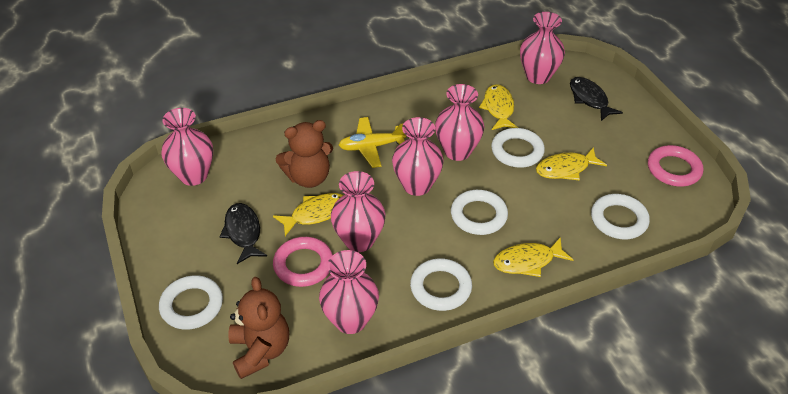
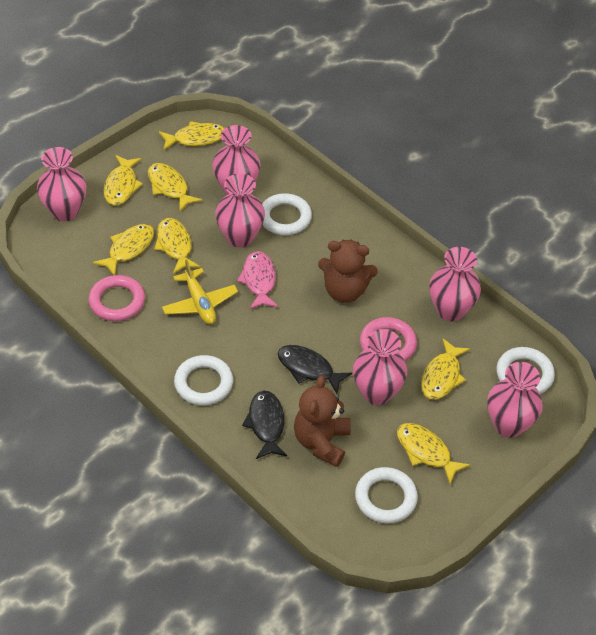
pink fish: 0 -> 1
white ring: 5 -> 4
yellow fish: 4 -> 7

